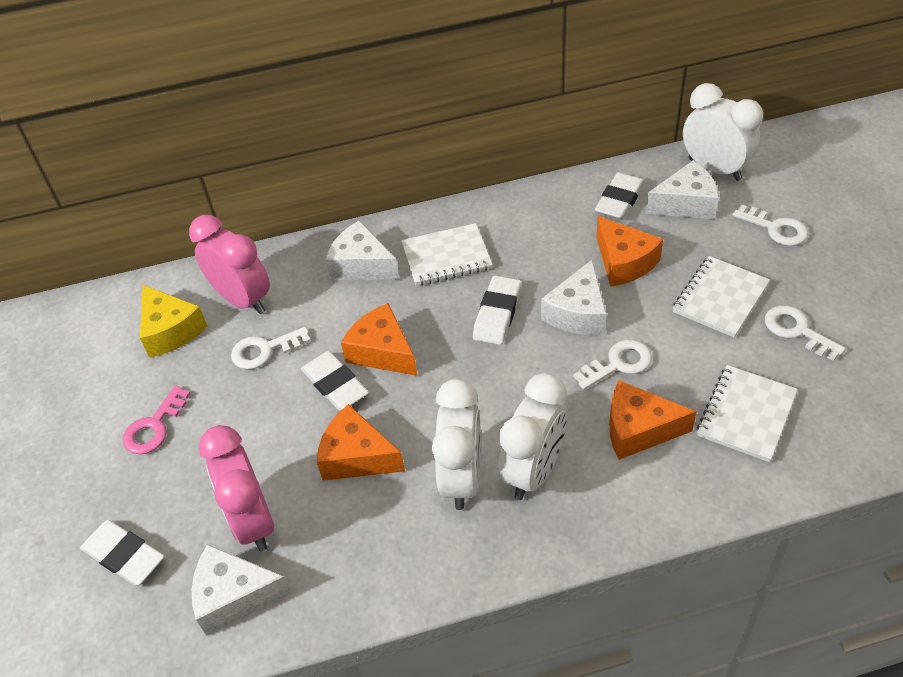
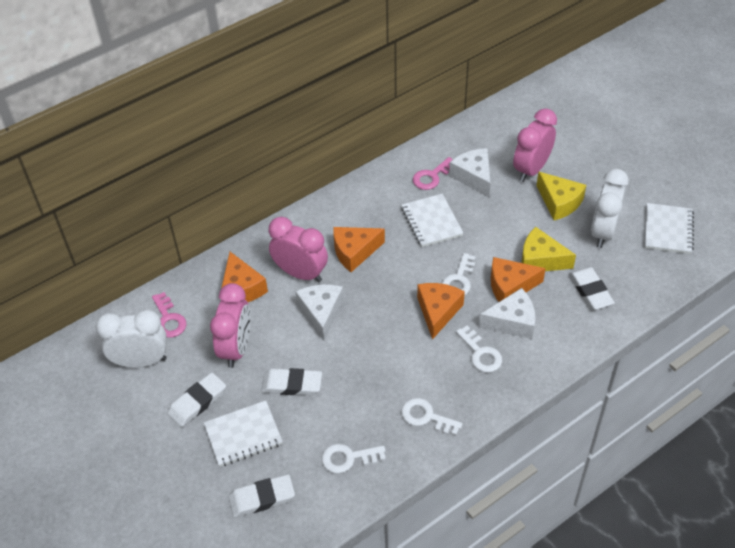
pink clock: 2 -> 3
pink key: 1 -> 2
white cheese: 4 -> 3
white clock: 3 -> 2
yellow cheese: 1 -> 2

